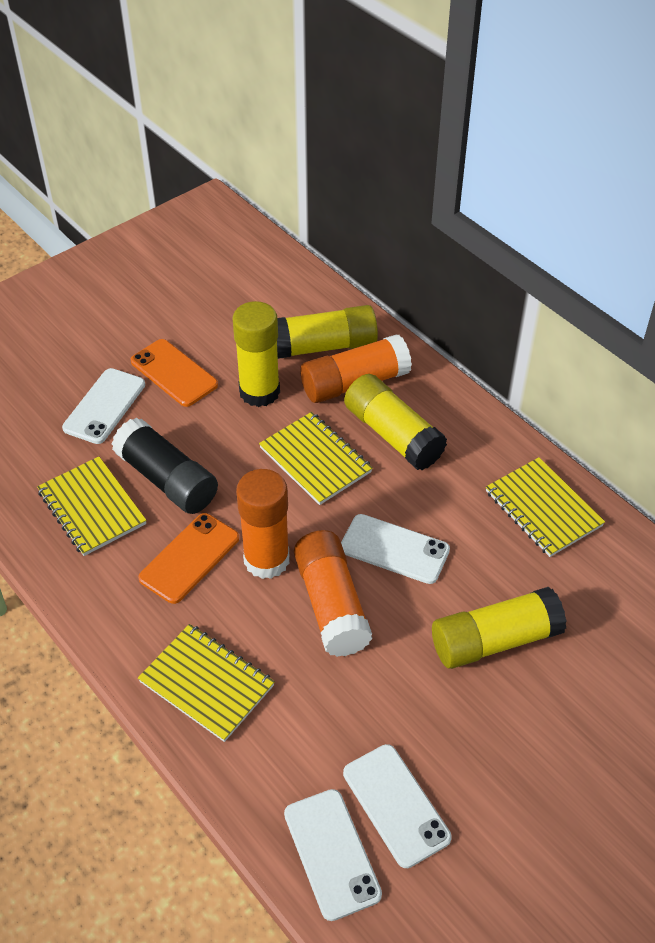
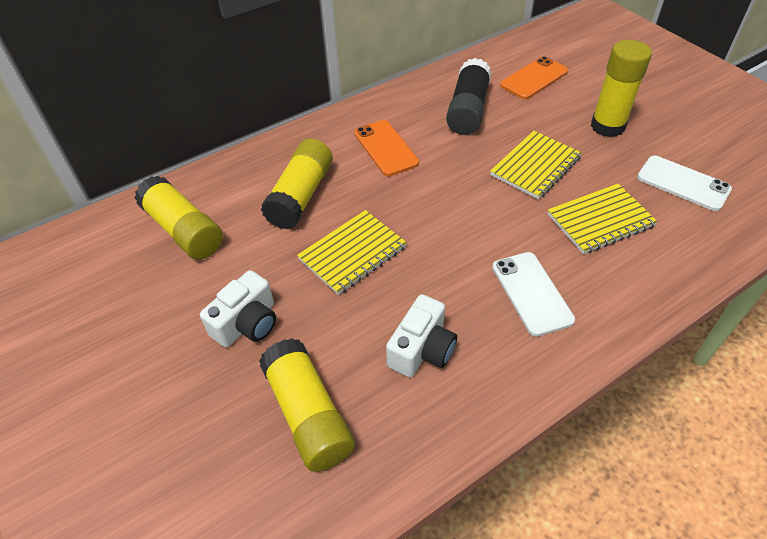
orange glue stick: 3 -> 0
white camera: 0 -> 2
white phone: 4 -> 2
yellow notebook: 4 -> 3

